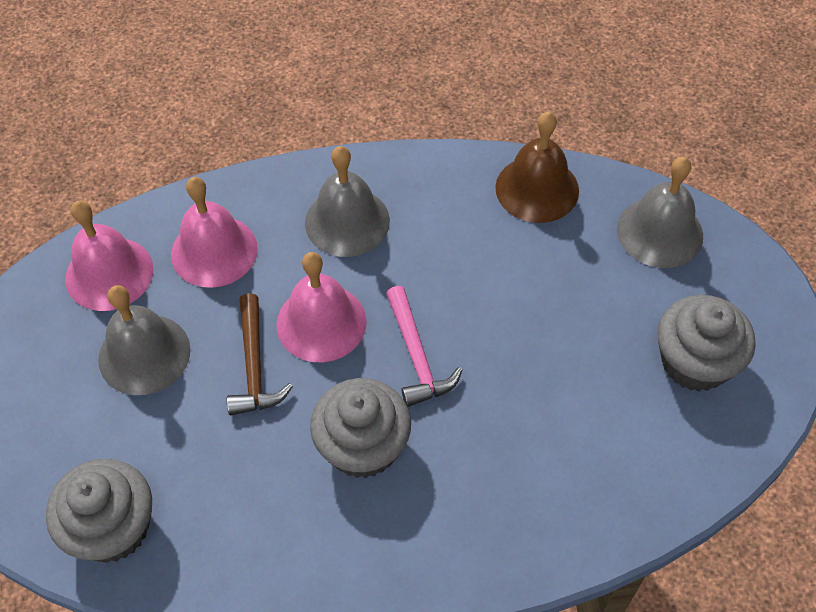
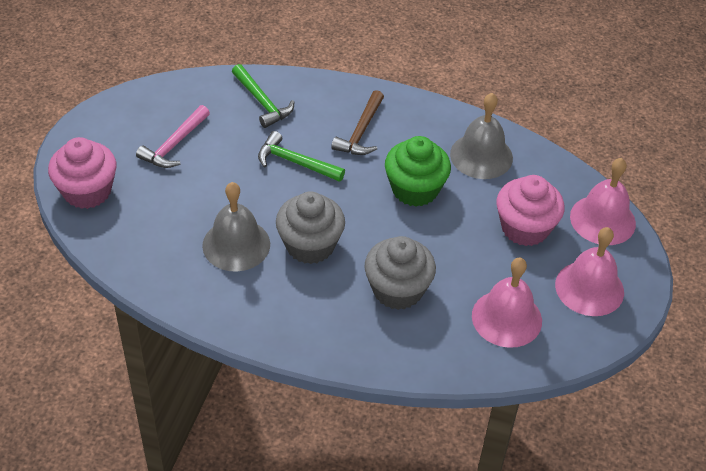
brown bell: 1 -> 0
green cupcake: 0 -> 1
green hammer: 0 -> 2
grey bell: 3 -> 2
grey cupcake: 3 -> 2
pink cupcake: 0 -> 2

